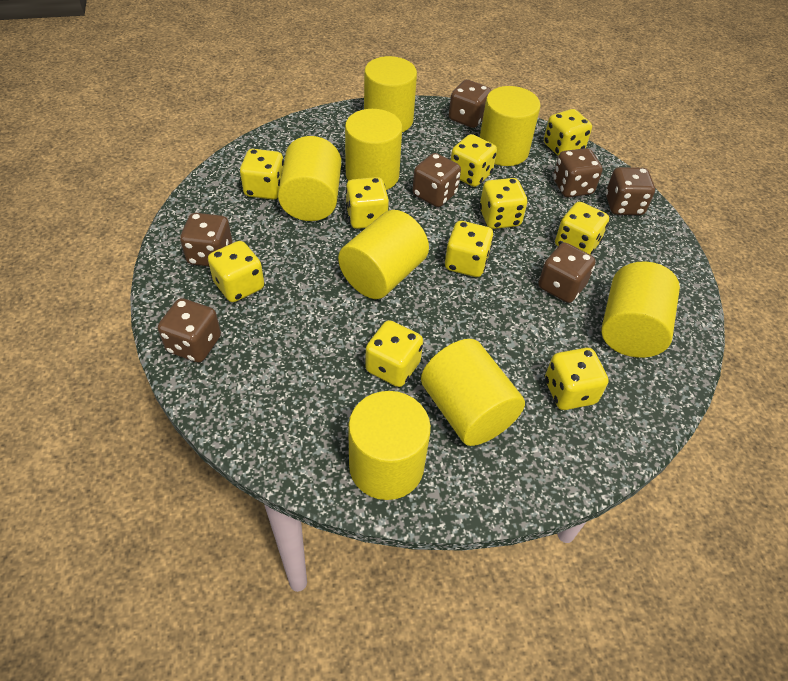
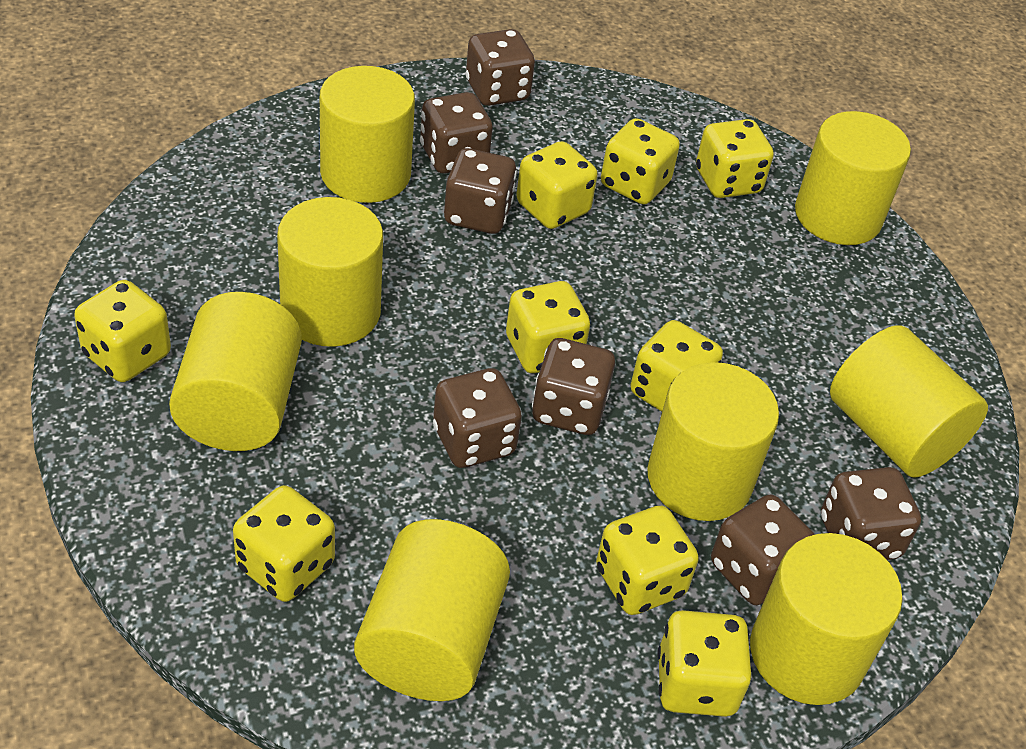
yellow dice: 10 -> 9

